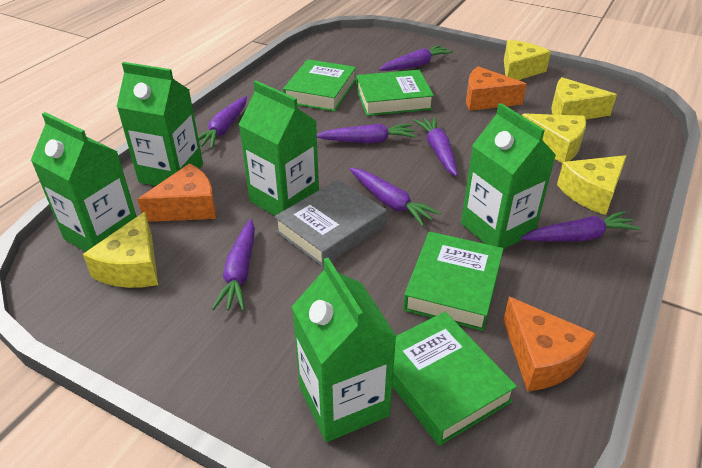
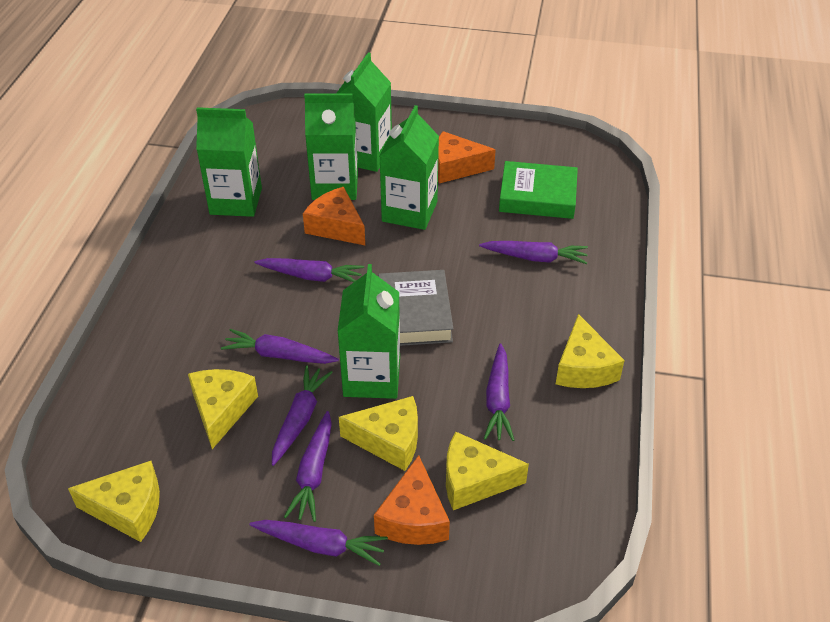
green book: 4 -> 1

